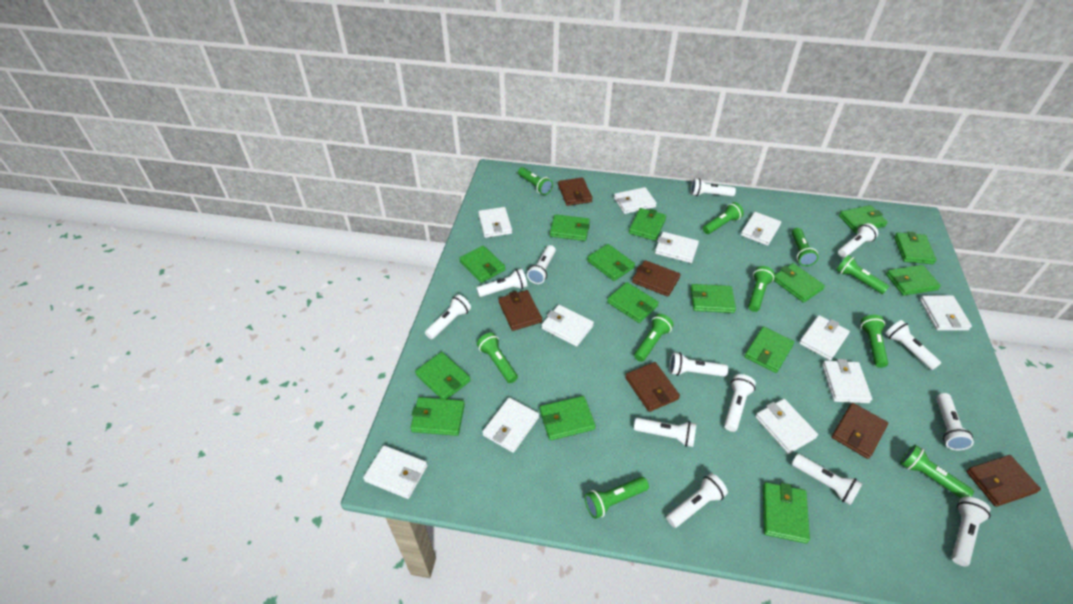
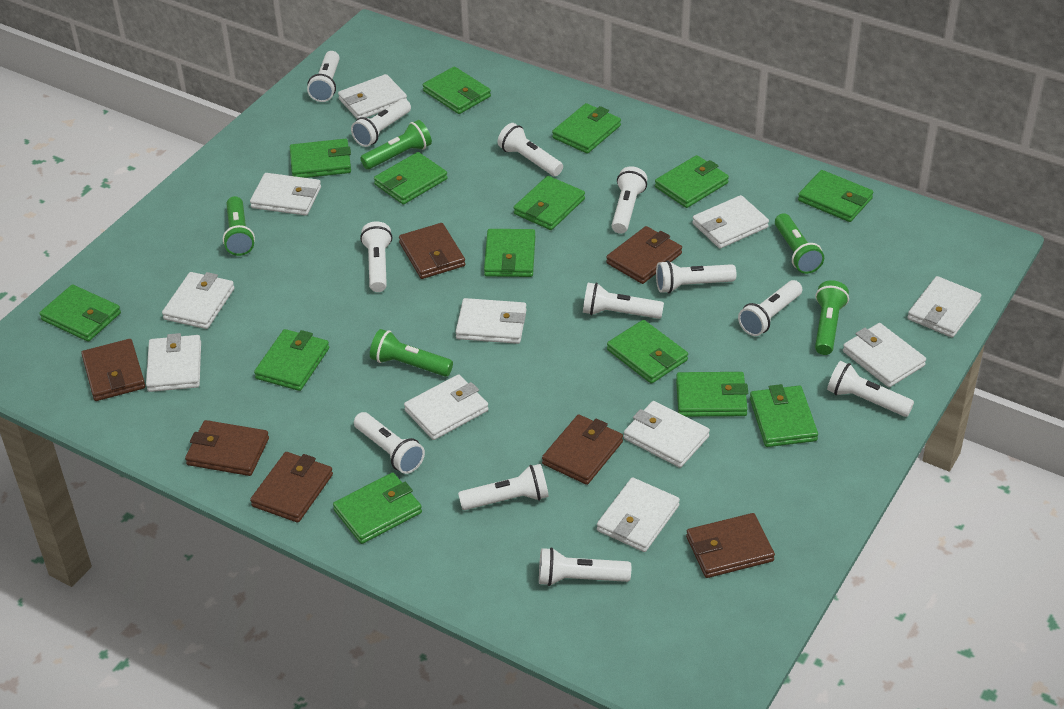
brown wallet: 6 -> 7
green flashlight: 10 -> 5
green wallet: 15 -> 14
white flashlight: 13 -> 12

